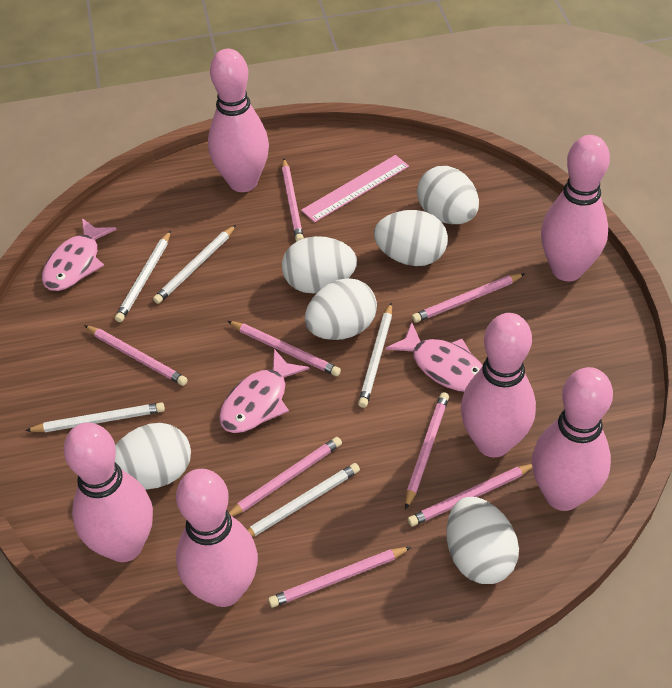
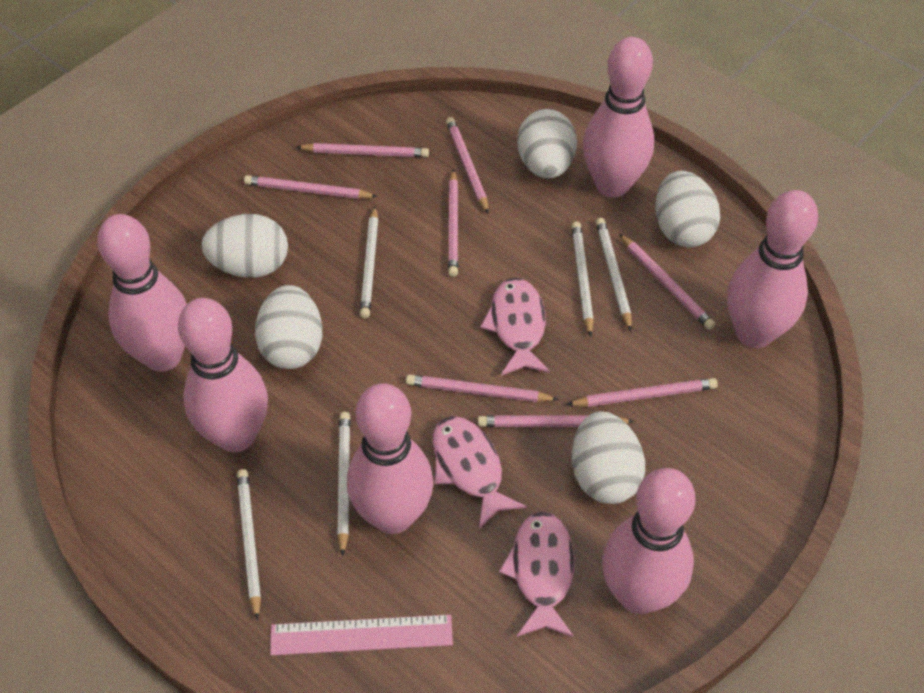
white egg: 6 -> 5

